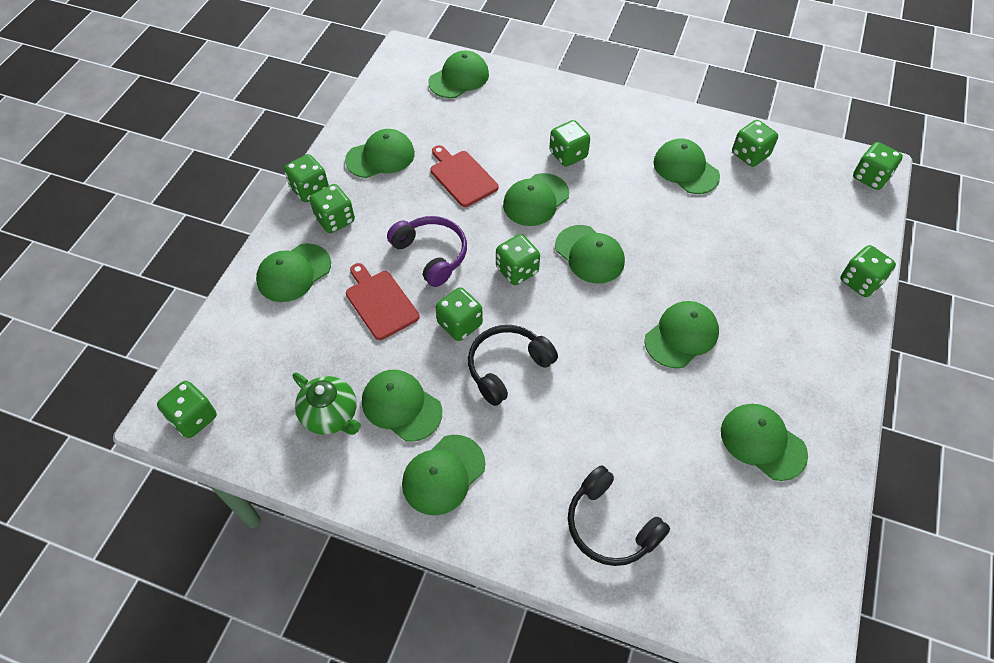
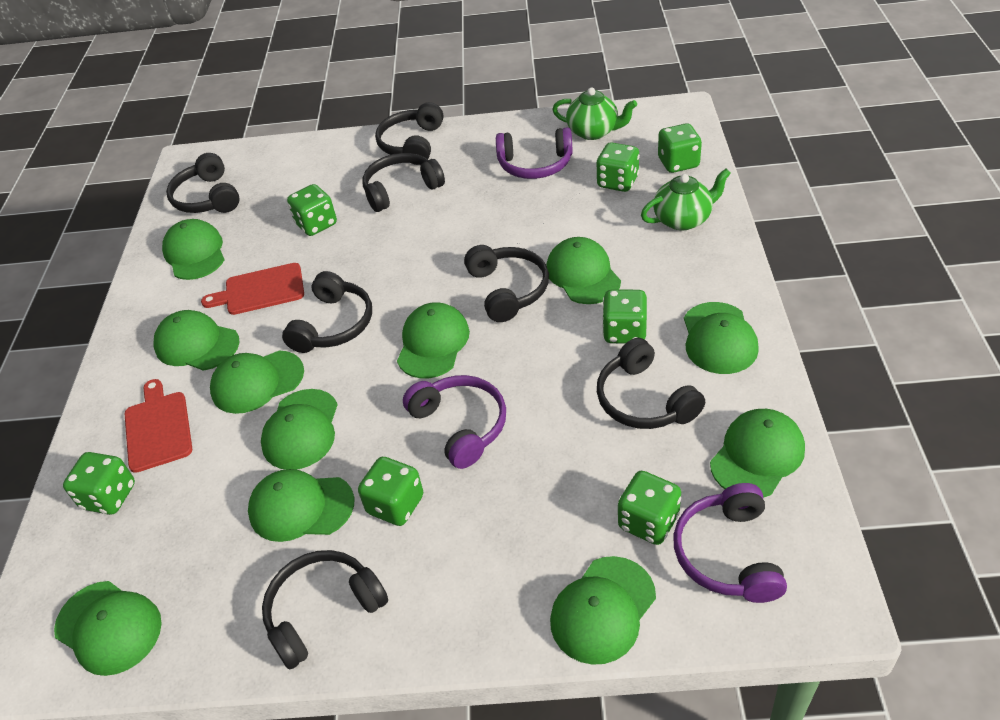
black headphones: 2 -> 7
green cap: 10 -> 11
green dice: 9 -> 7
green teapot: 1 -> 2
purple headphones: 1 -> 3

